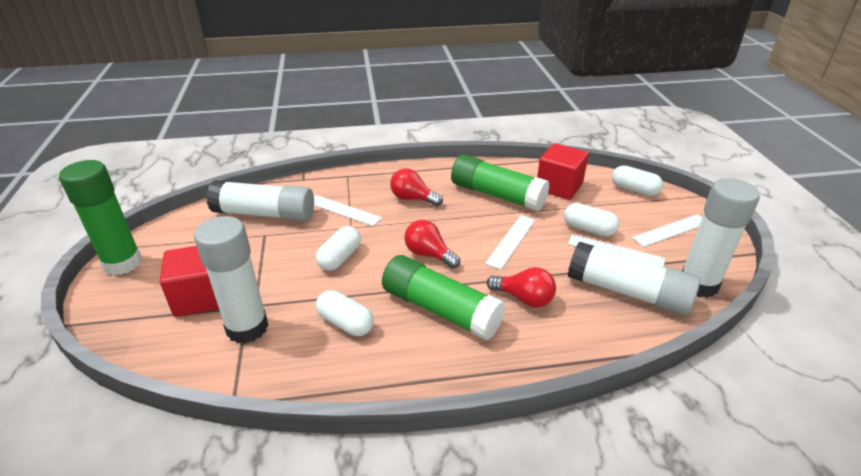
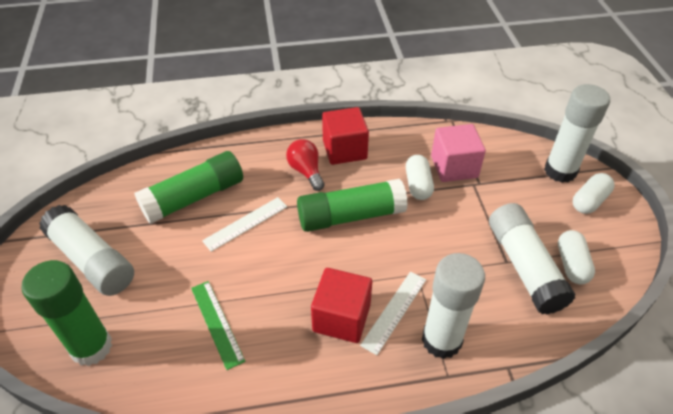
green ruler: 0 -> 1
pink cube: 0 -> 1
red light bulb: 3 -> 1
white capsule: 4 -> 3
white ruler: 4 -> 2

